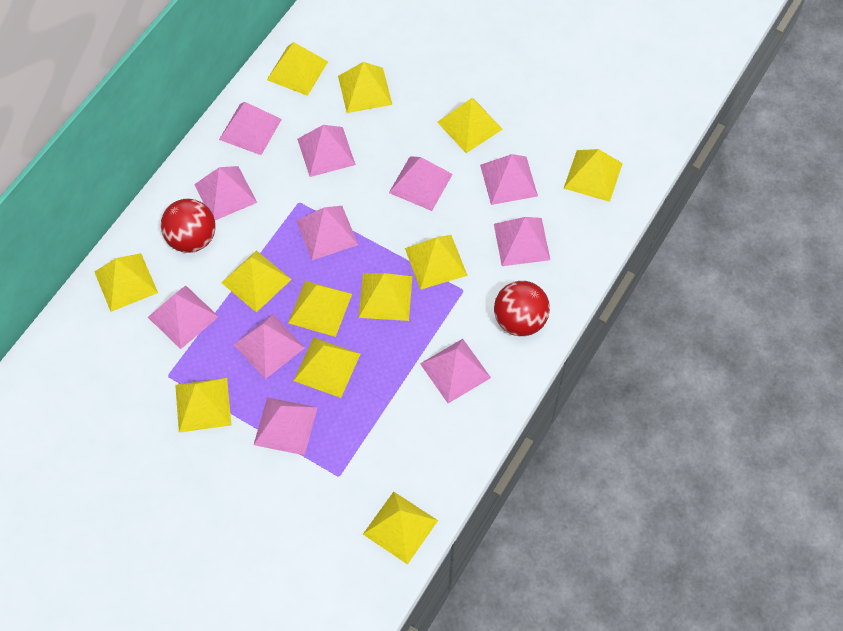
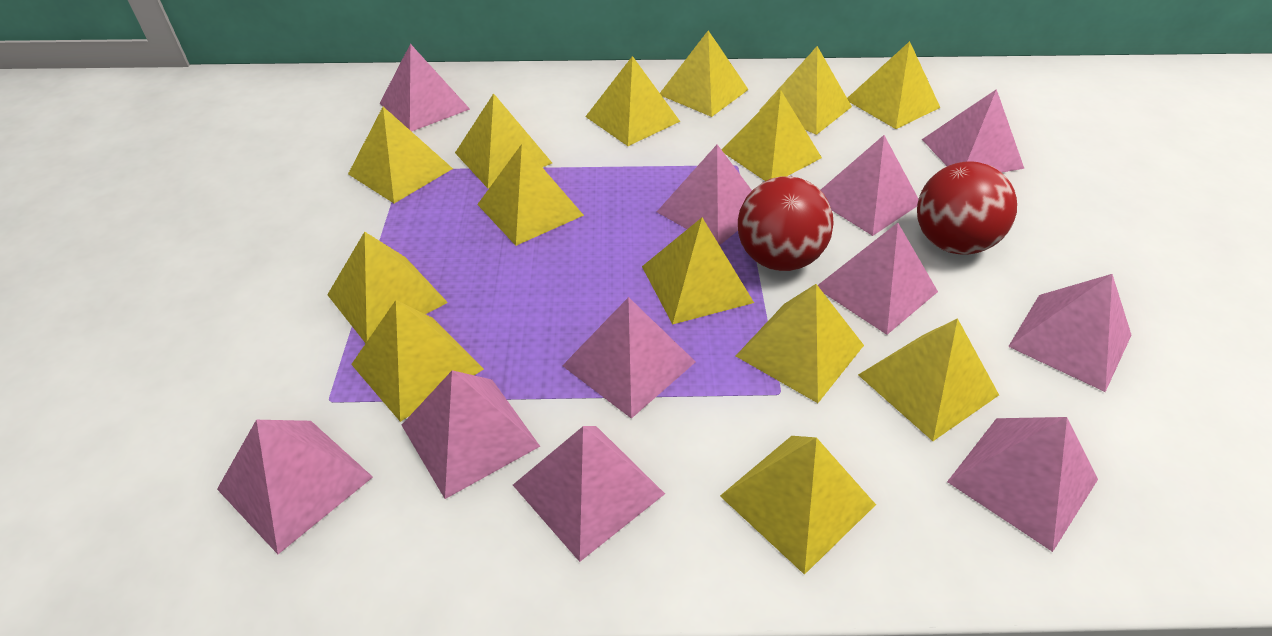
yellow pyramid: 12 -> 14

